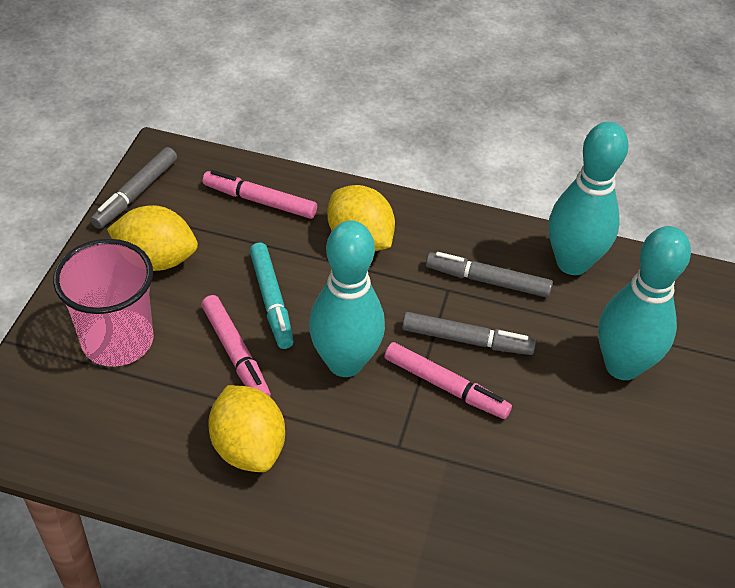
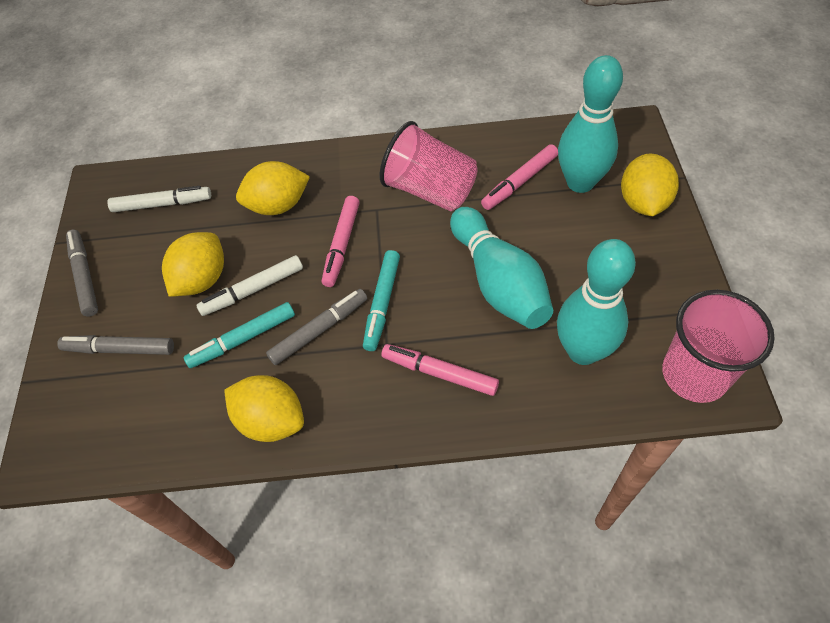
pink cup: 1 -> 2
turquoise marker: 1 -> 2
white marker: 0 -> 2
yellow lemon: 3 -> 4

